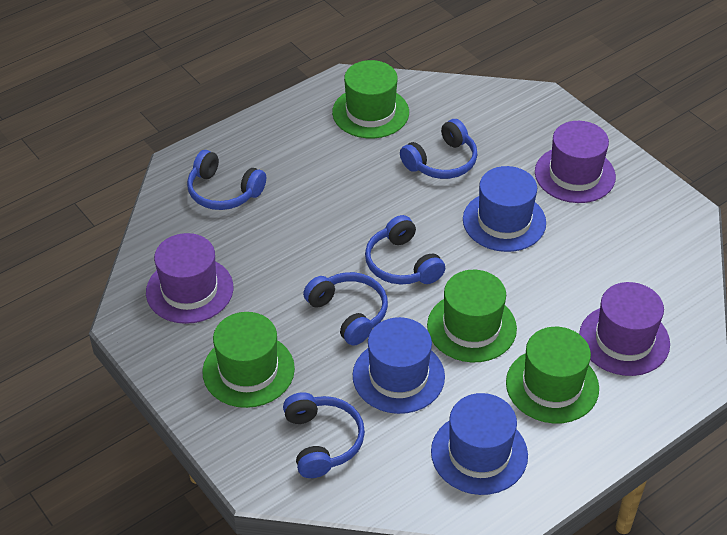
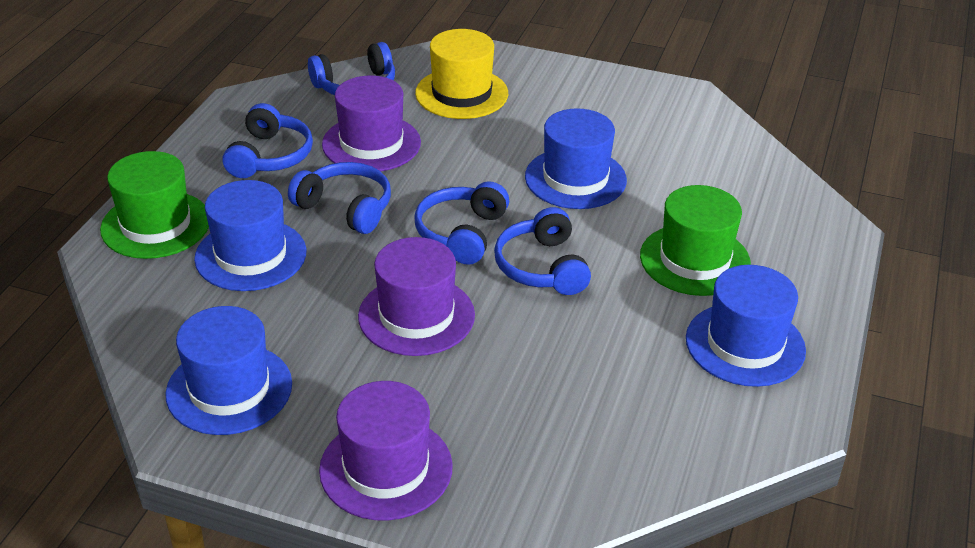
blue hat: 3 -> 4
green hat: 4 -> 2
yellow hat: 0 -> 1

